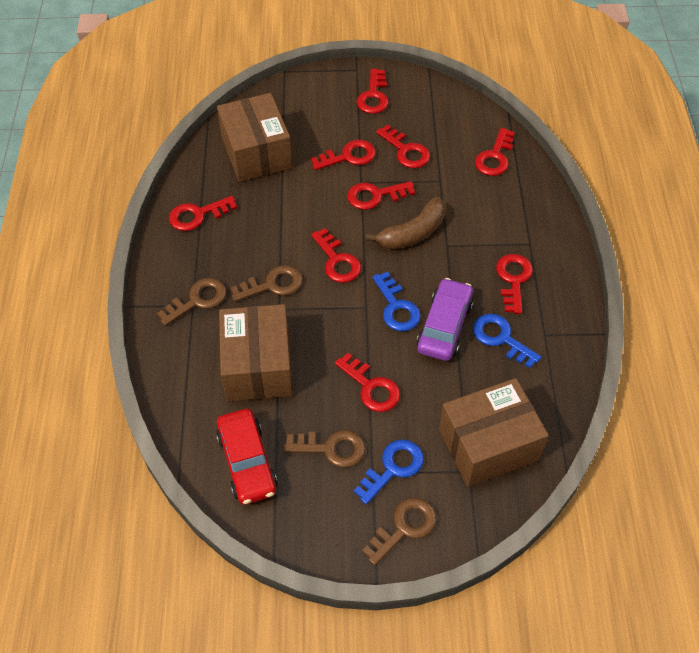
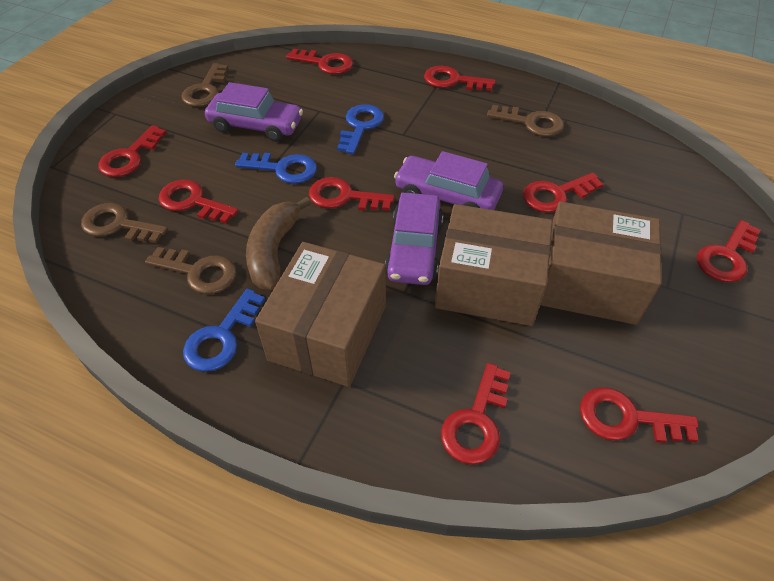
purple car: 1 -> 3
red car: 1 -> 0

